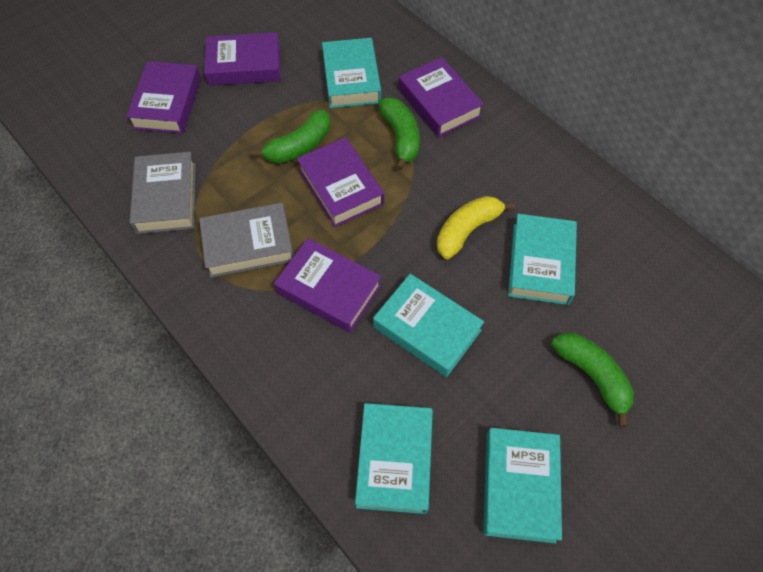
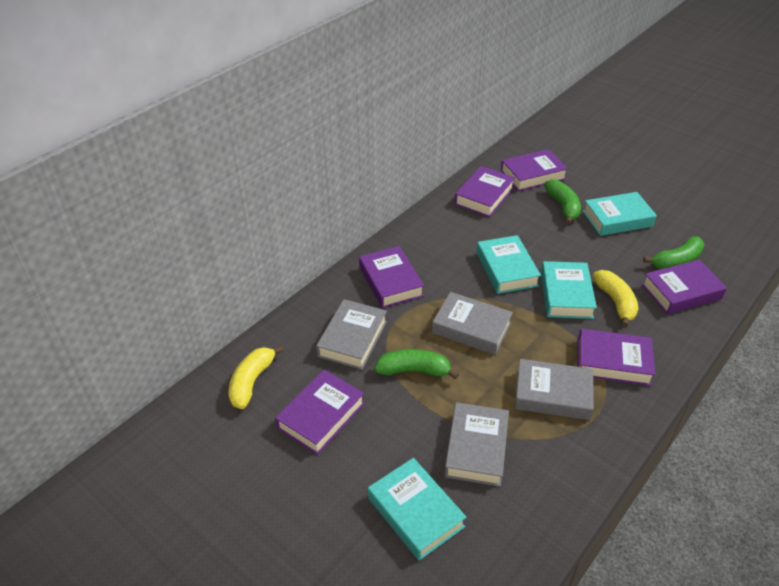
grey book: 2 -> 4
purple book: 5 -> 6
turquoise book: 5 -> 4
yellow banana: 1 -> 2

